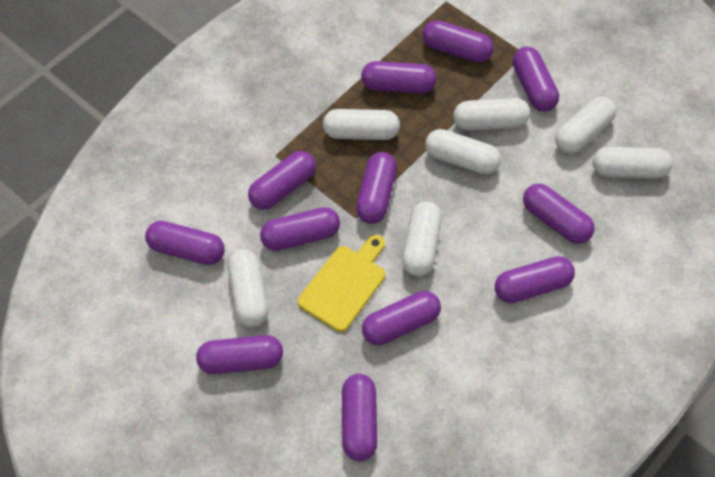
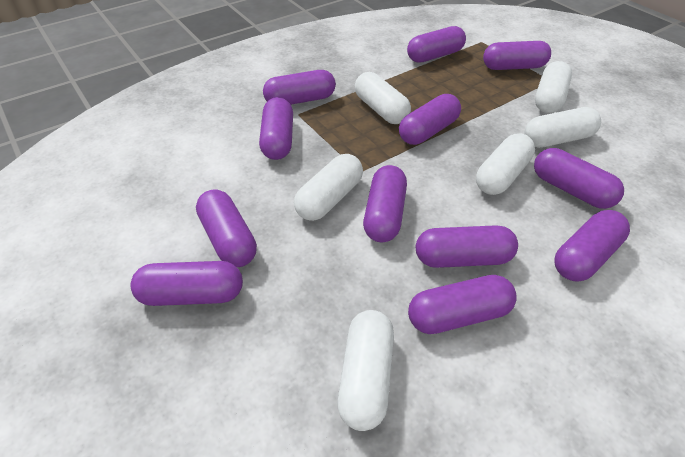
white capsule: 7 -> 6
yellow cutting board: 1 -> 0

